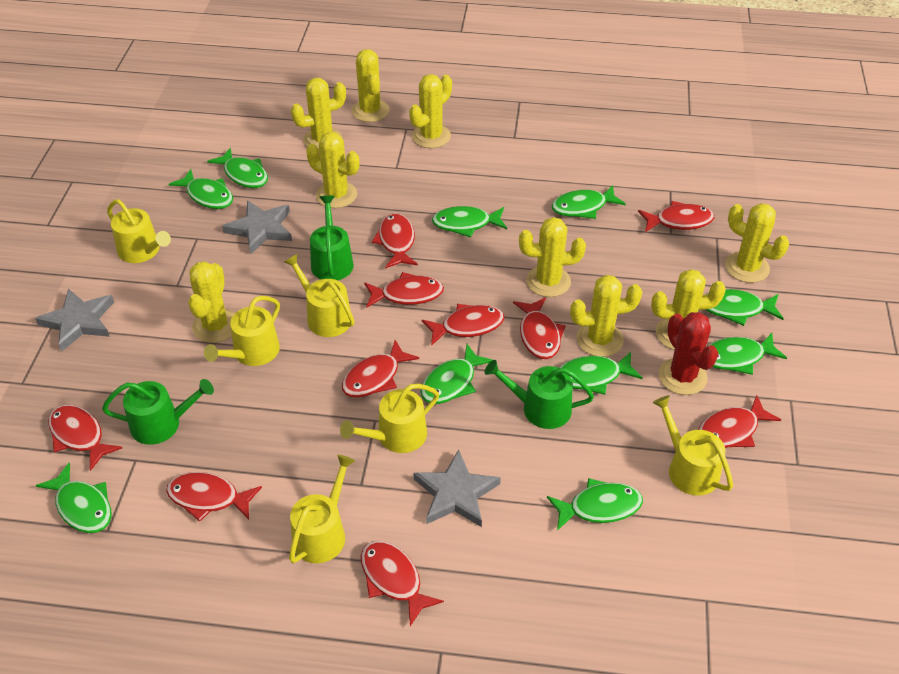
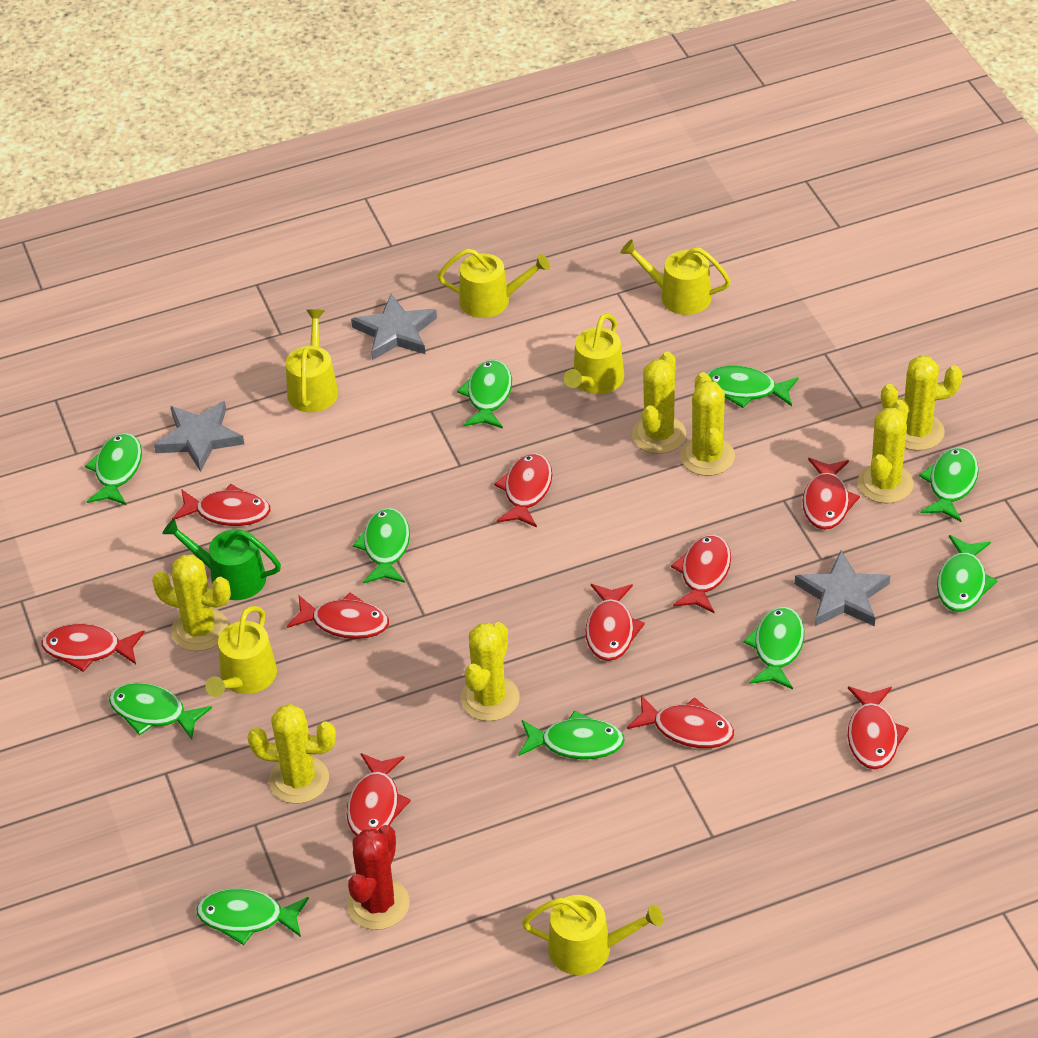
green watering can: 3 -> 1
yellow cactus: 9 -> 7

